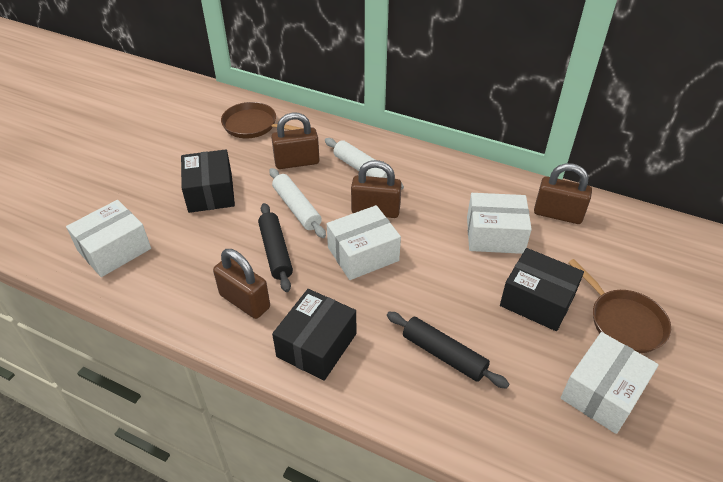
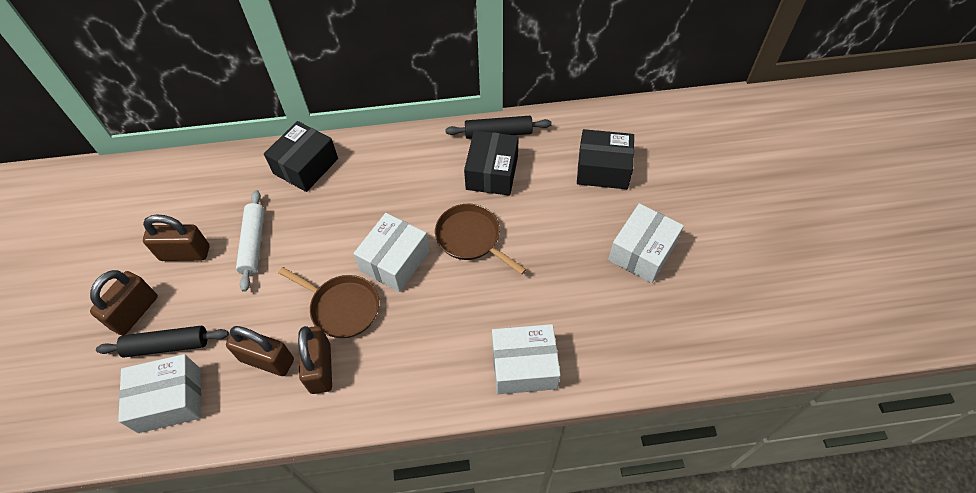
white rolling pin: 2 -> 1

